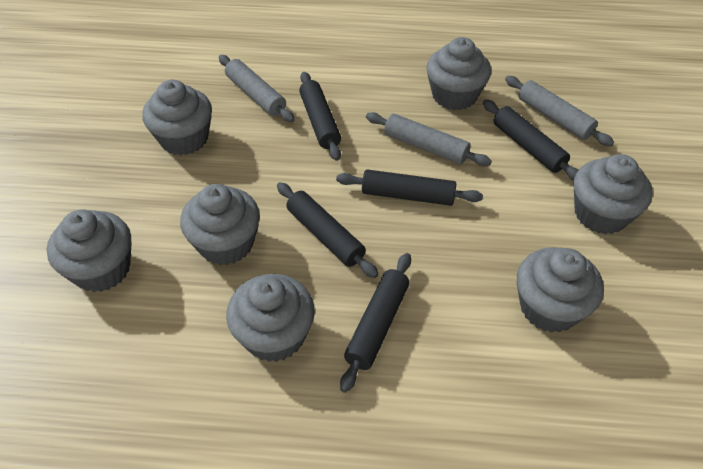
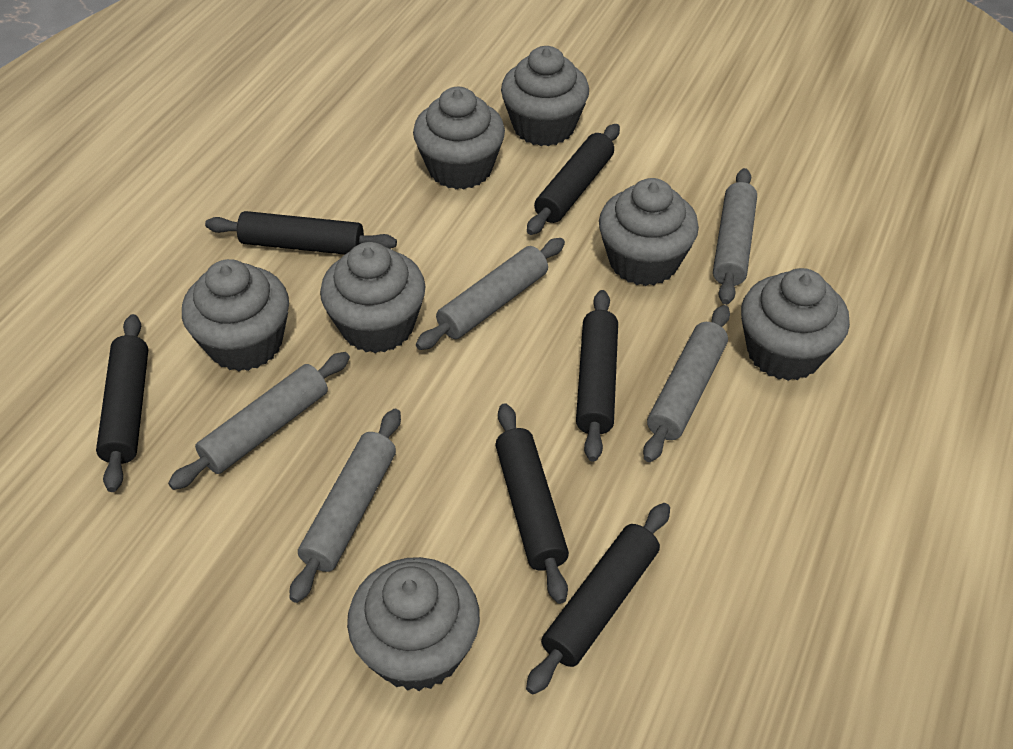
black rolling pin: 5 -> 6
grey rolling pin: 3 -> 5

